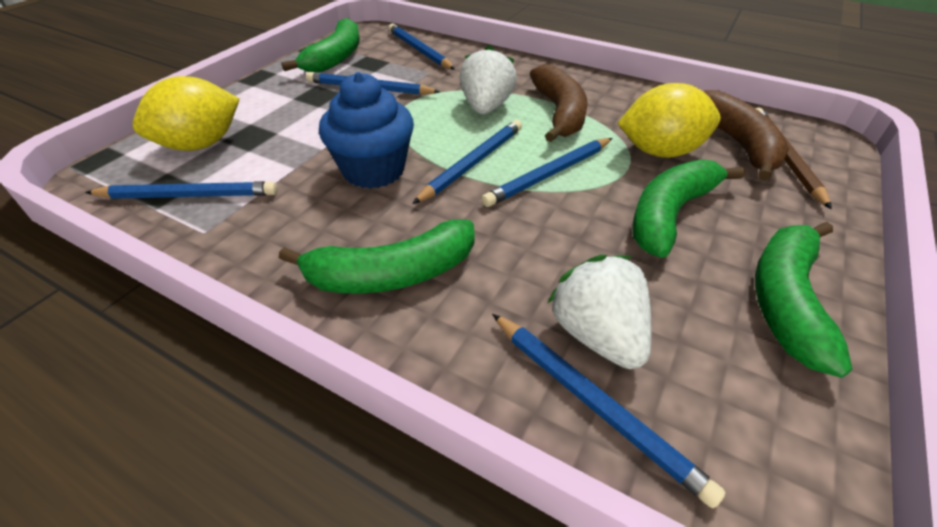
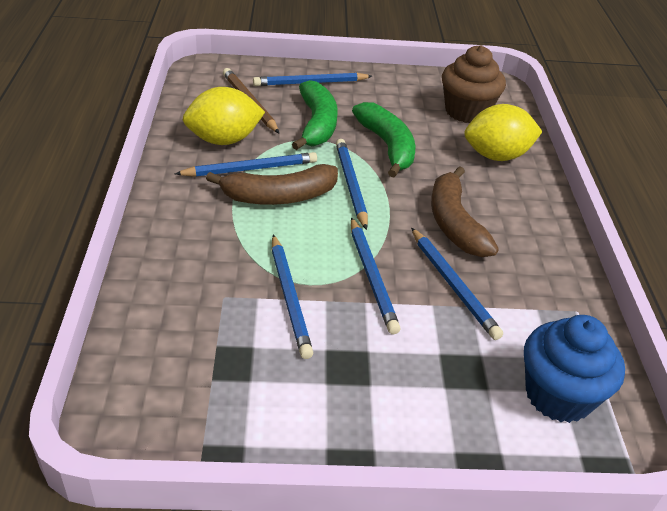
brown cupcake: 0 -> 1
green banana: 4 -> 2
white strawberry: 2 -> 0

